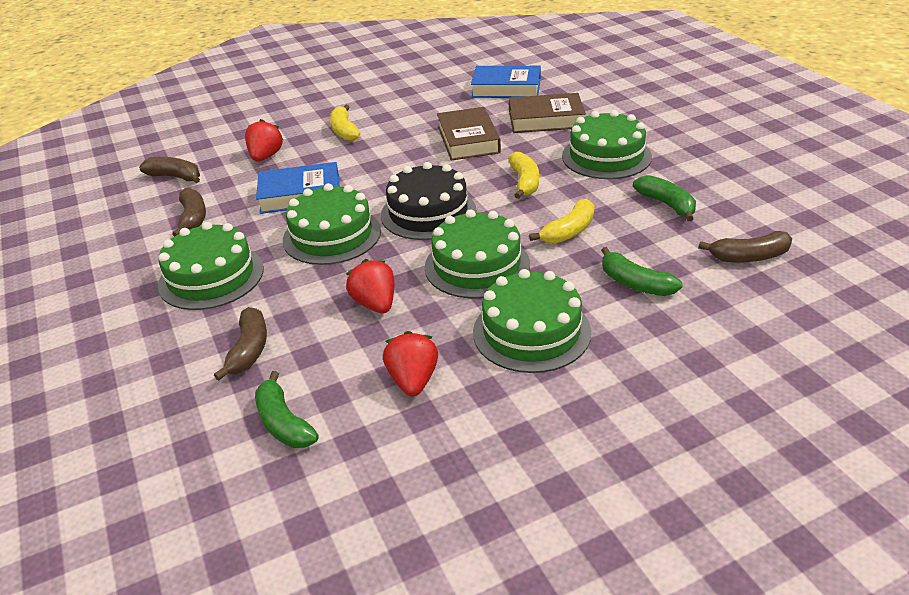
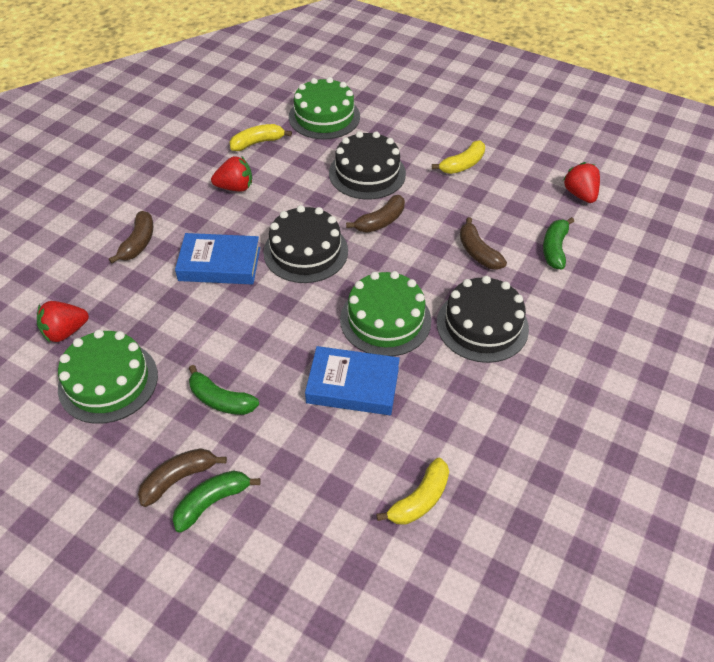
black cake: 1 -> 3
brown book: 2 -> 0
green cake: 5 -> 3

